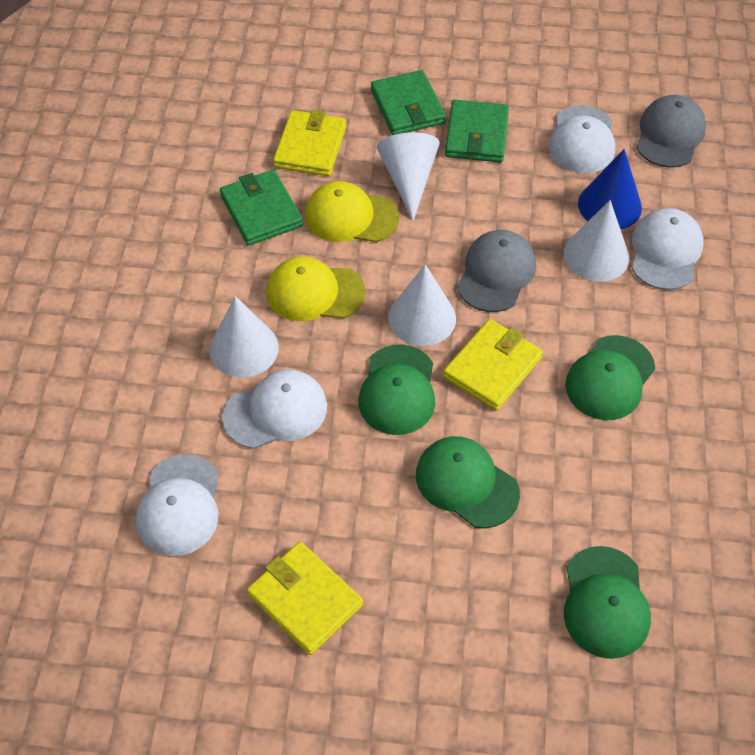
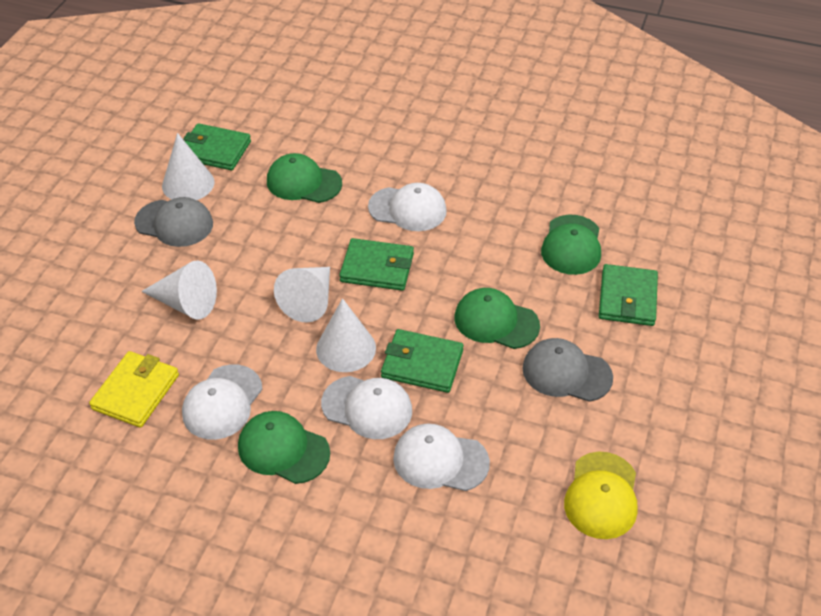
blue cone: 1 -> 0
green wallet: 3 -> 4
yellow cap: 2 -> 1
yellow wallet: 3 -> 1

